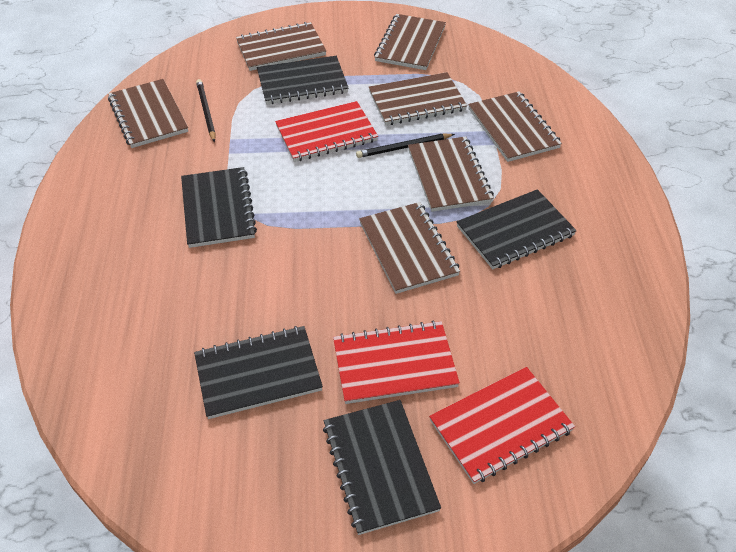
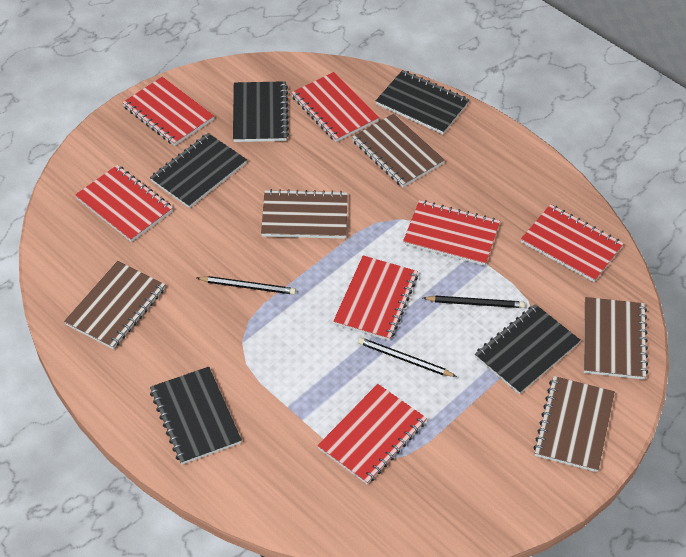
black pencil: 2 -> 3
brown notebook: 7 -> 5
red notebook: 3 -> 7

